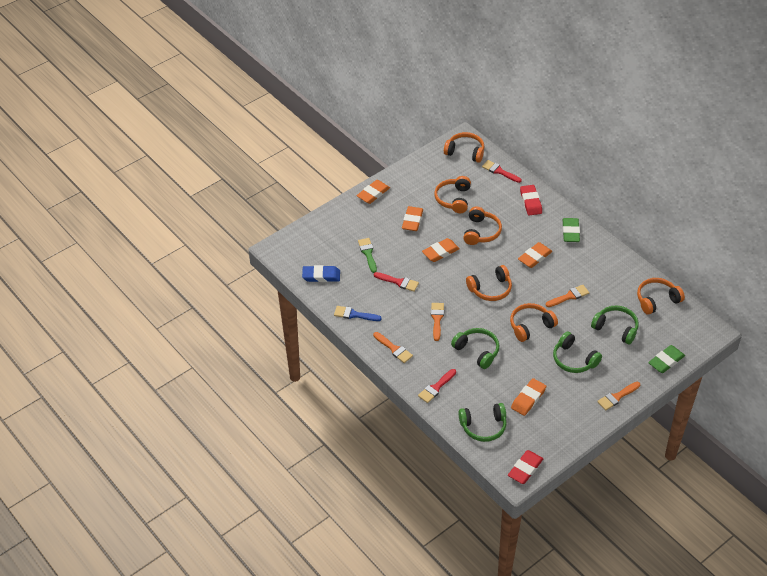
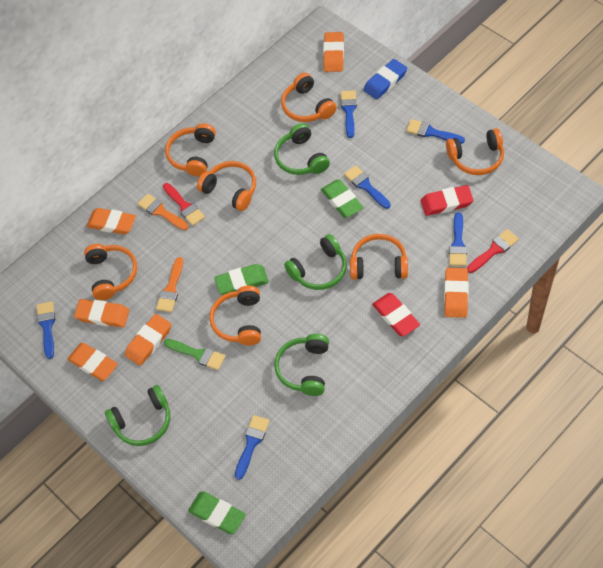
blue brush: 1 -> 6
green eraser: 2 -> 3
orange brush: 4 -> 2
orange eraser: 5 -> 6
orange headphones: 6 -> 7
red brush: 3 -> 2

